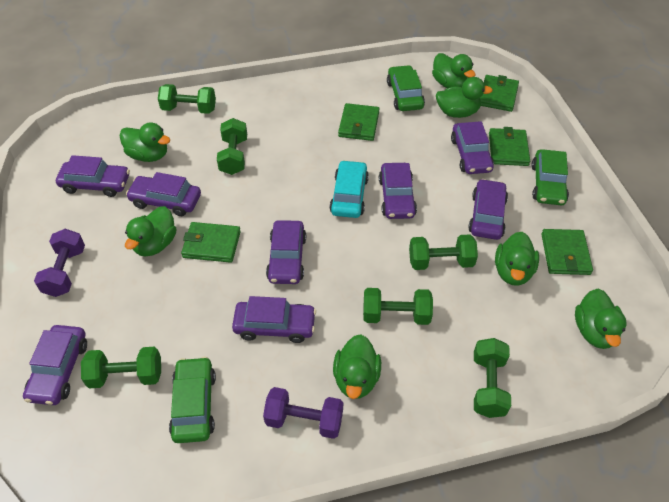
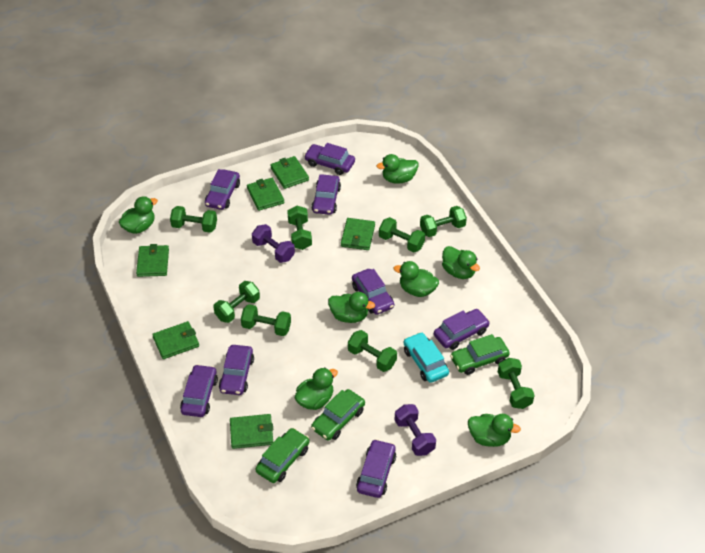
green dumbbell: 6 -> 8
green wallet: 5 -> 6

